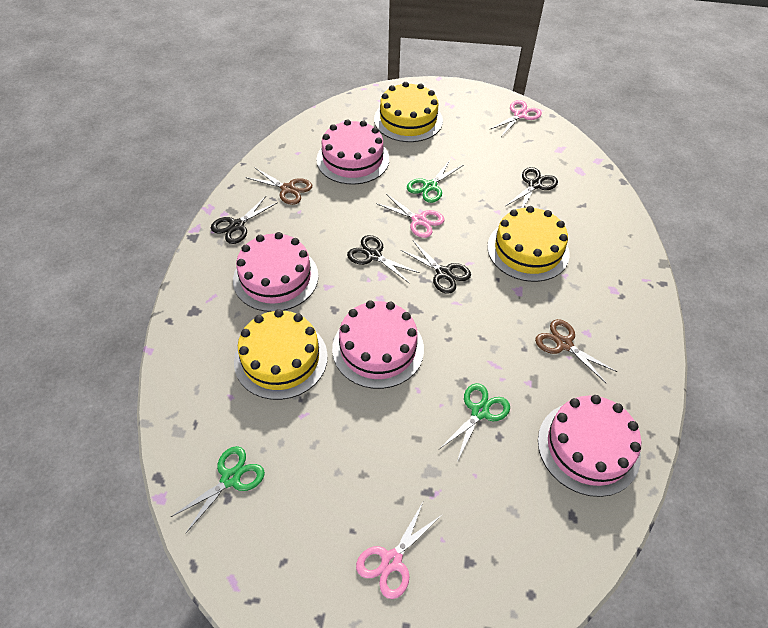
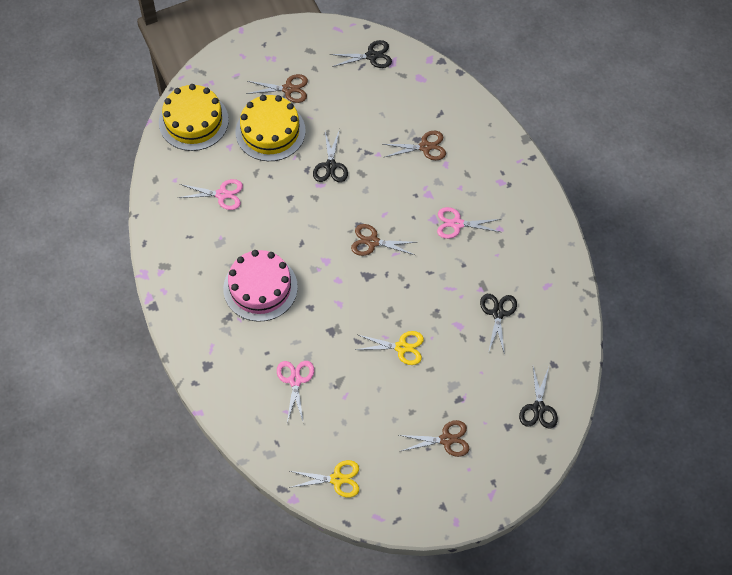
brown scissors: 2 -> 4
green scissors: 3 -> 0
pink cake: 4 -> 1
yellow cake: 3 -> 2
yellow scissors: 0 -> 2

